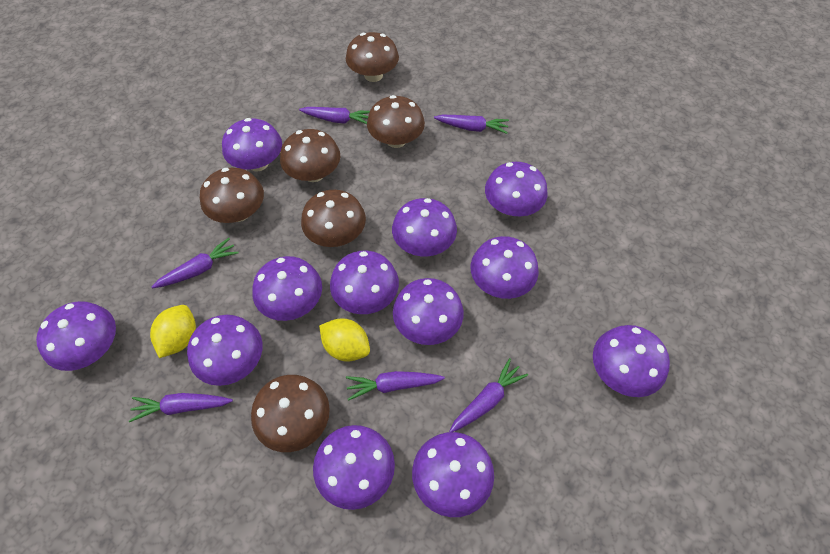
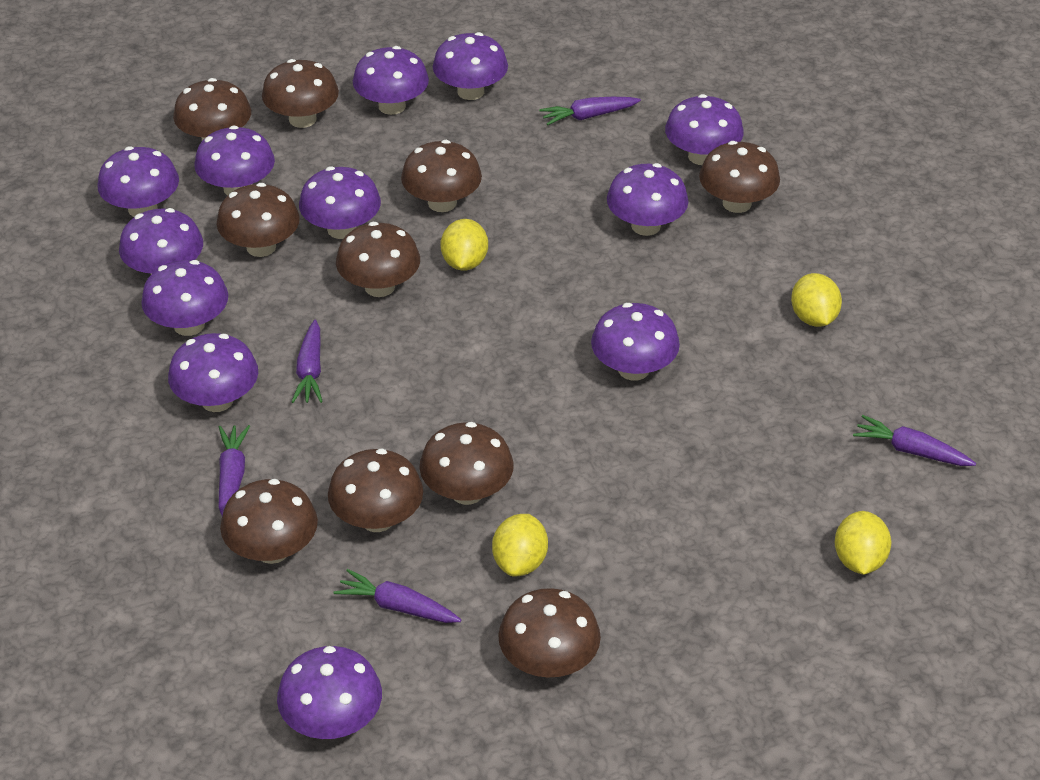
brown mushroom: 6 -> 10
purple carrot: 6 -> 5
yellow lemon: 2 -> 4

